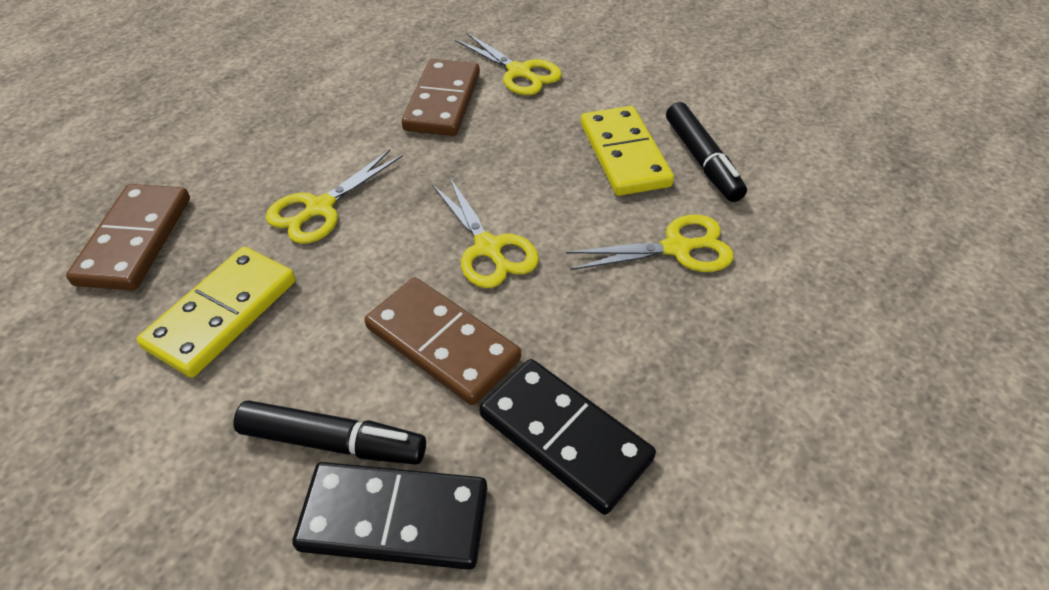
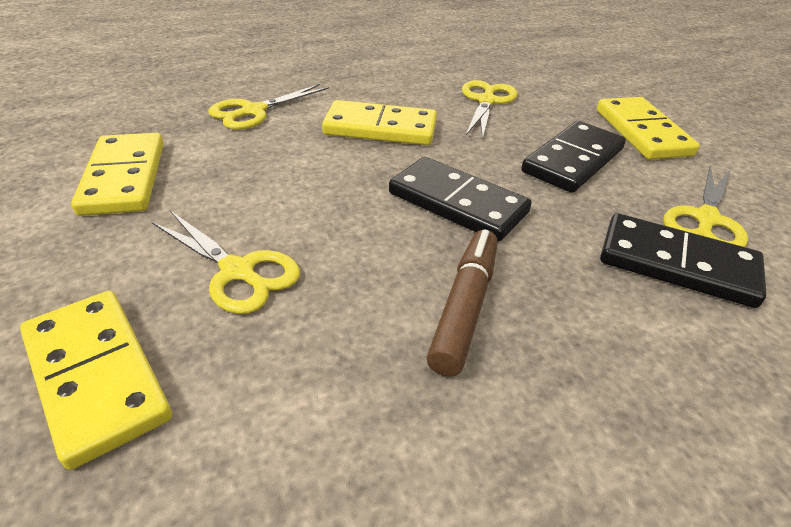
black domino: 2 -> 3
black marker: 2 -> 0
brown domino: 3 -> 0
brown marker: 0 -> 1
yellow domino: 2 -> 4

